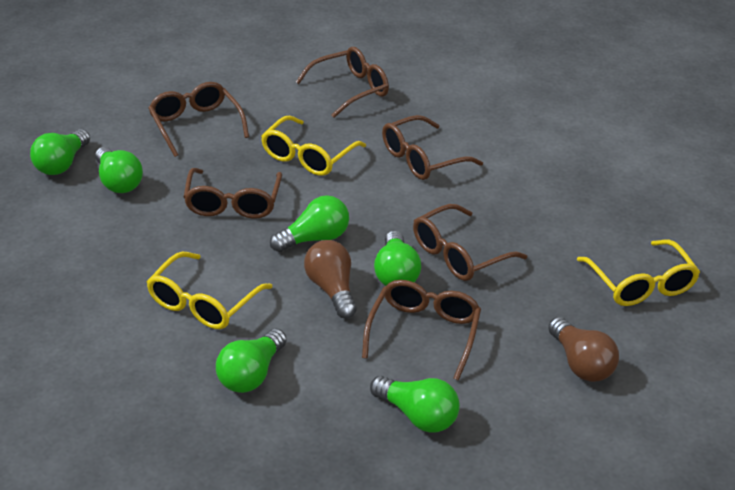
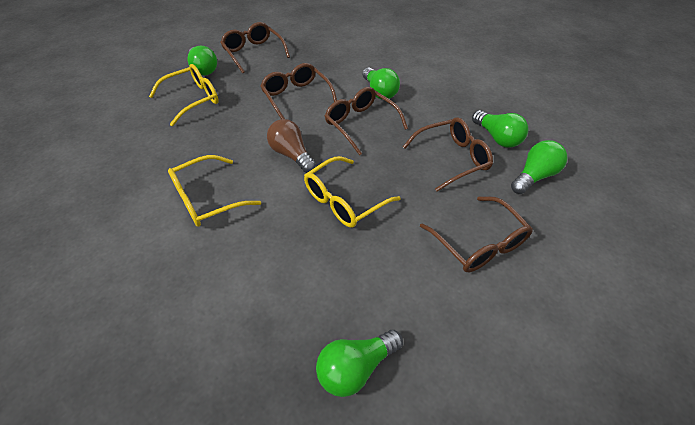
brown glasses: 6 -> 5
brown light bulb: 2 -> 1
green light bulb: 6 -> 5

